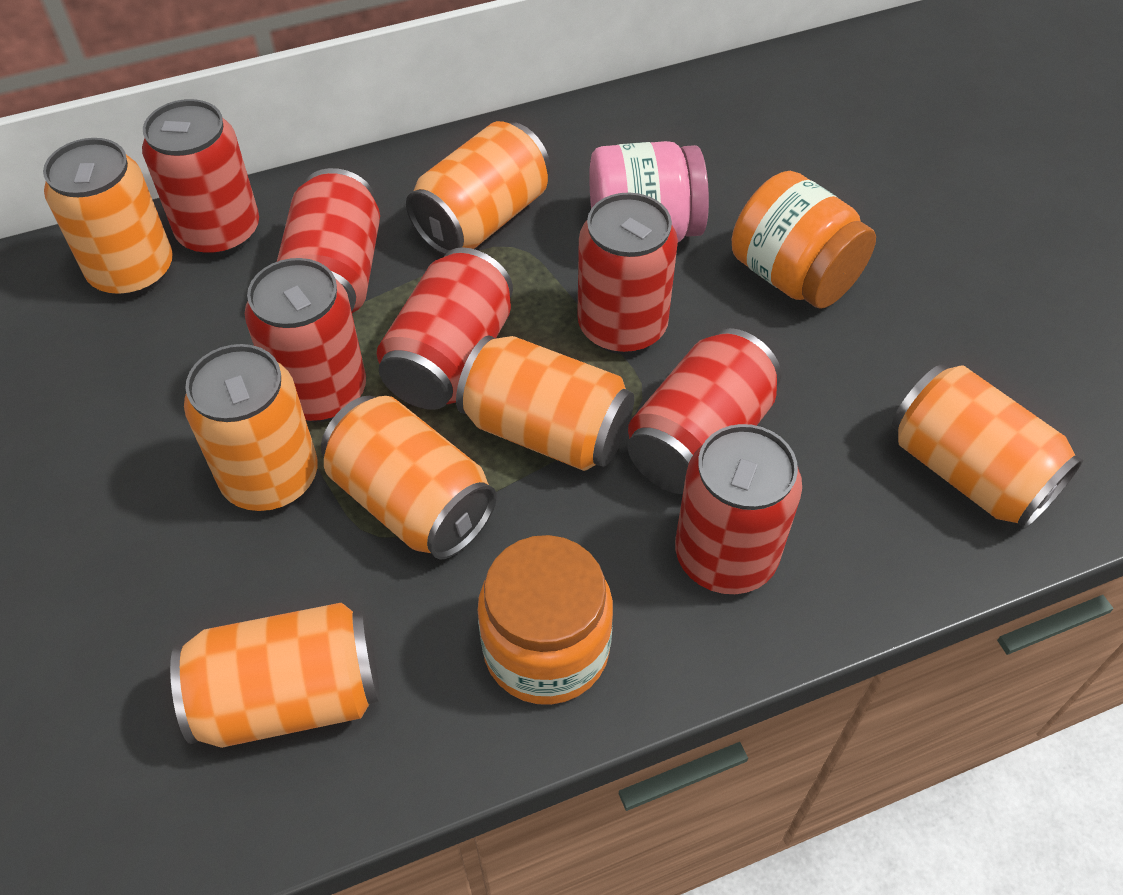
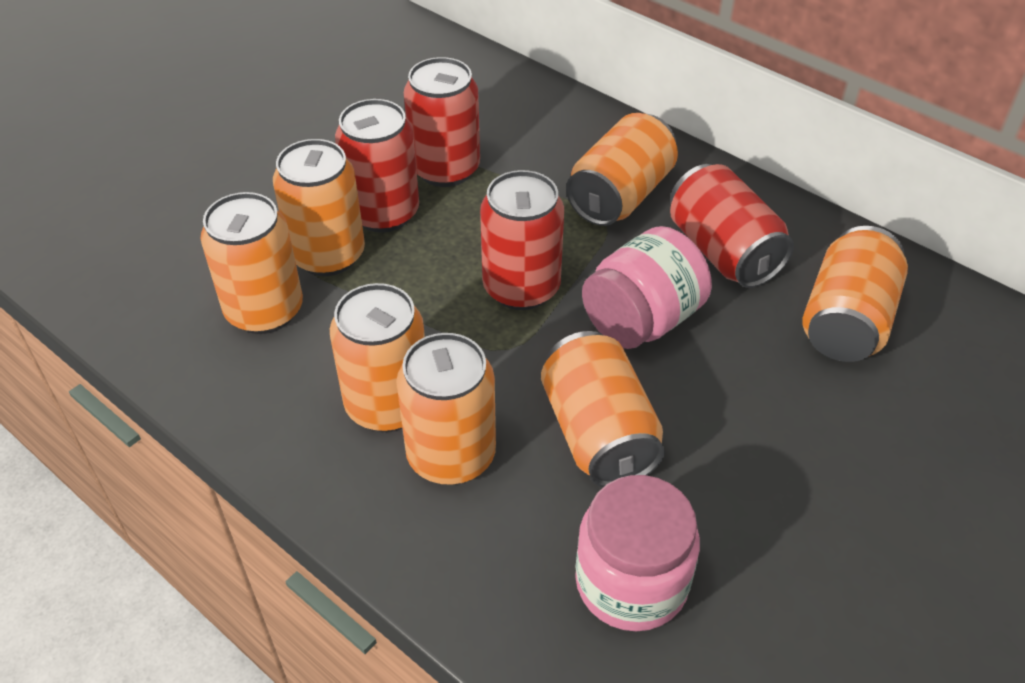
orange jar: 2 -> 0
pink jar: 1 -> 2
red can: 7 -> 4

